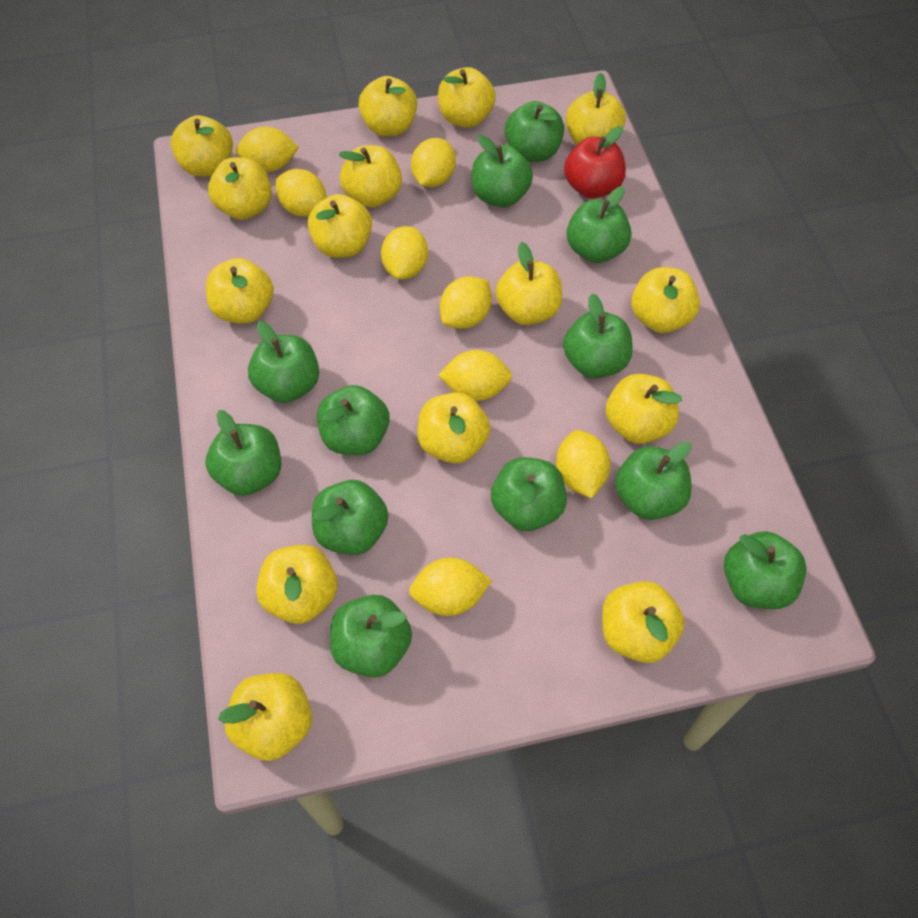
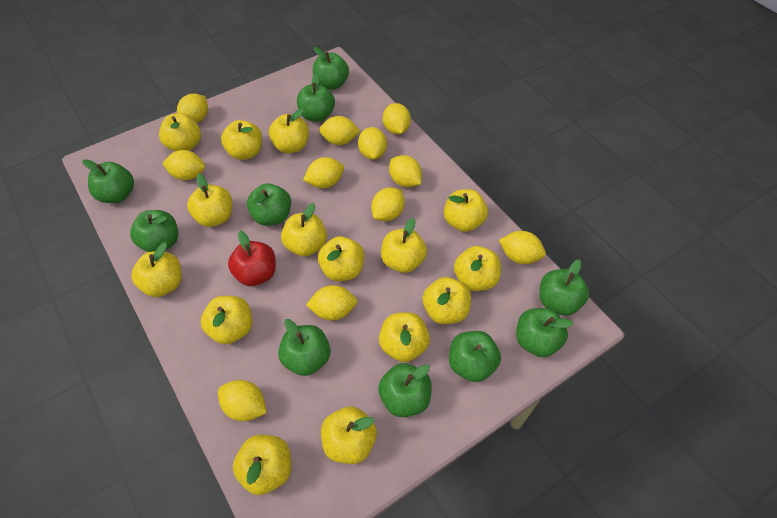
green apple: 12 -> 10
yellow lemon: 8 -> 11

